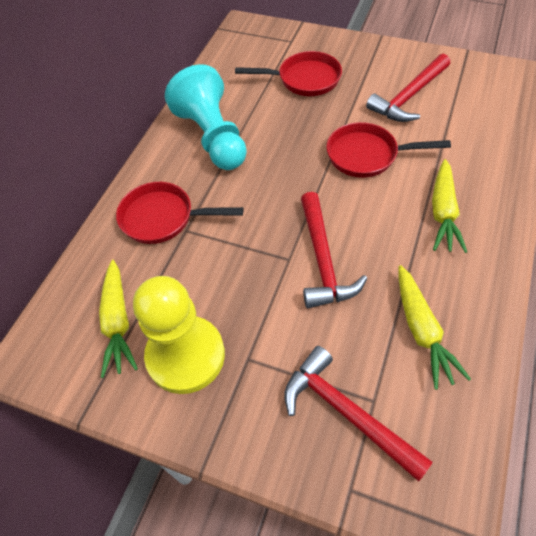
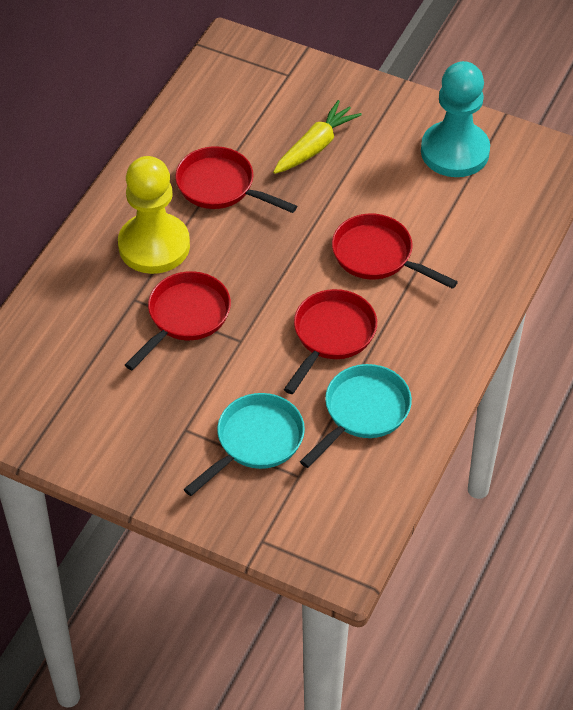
red hammer: 3 -> 0
red pan: 3 -> 4
turquoise pan: 0 -> 2
yellow carrot: 3 -> 1

